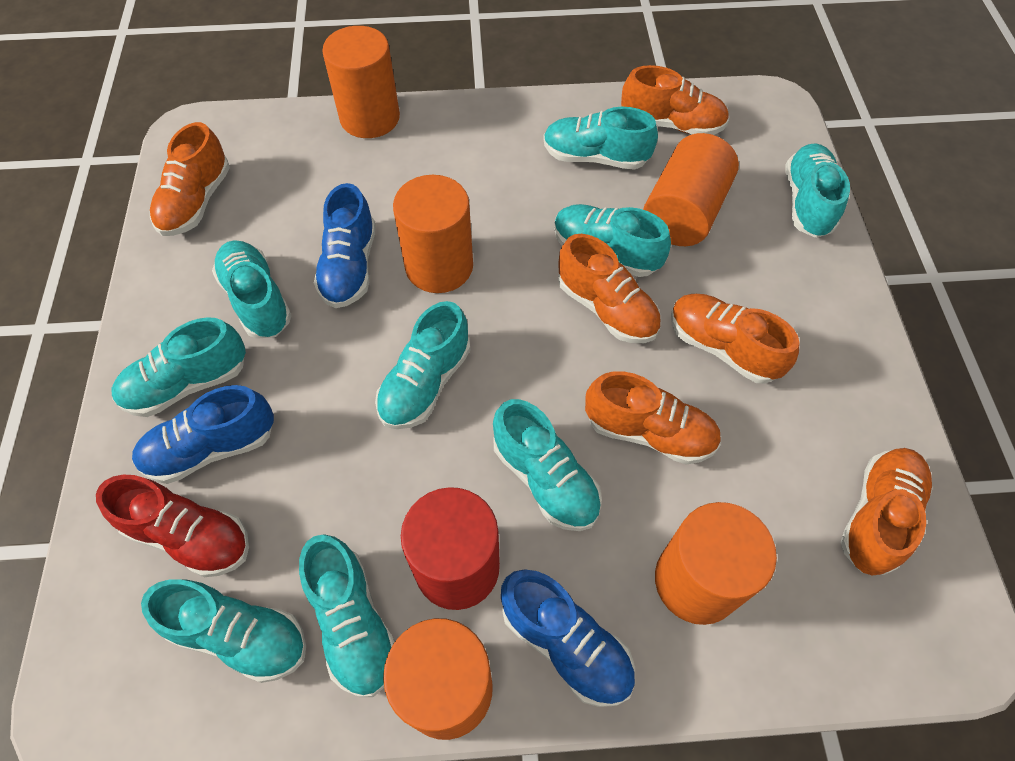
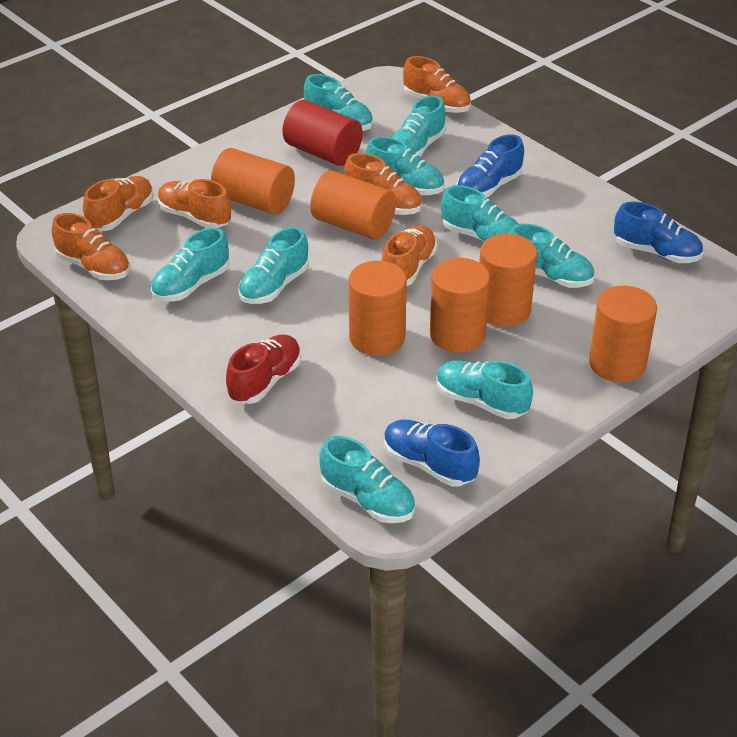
orange cylinder: 5 -> 6

